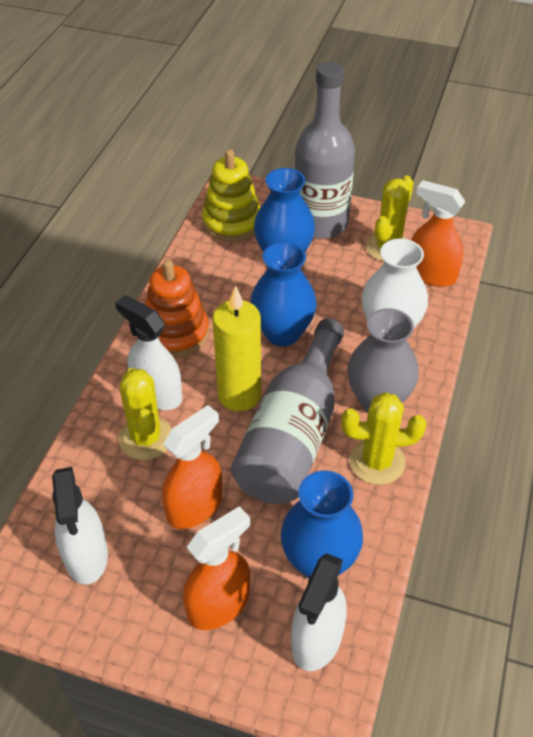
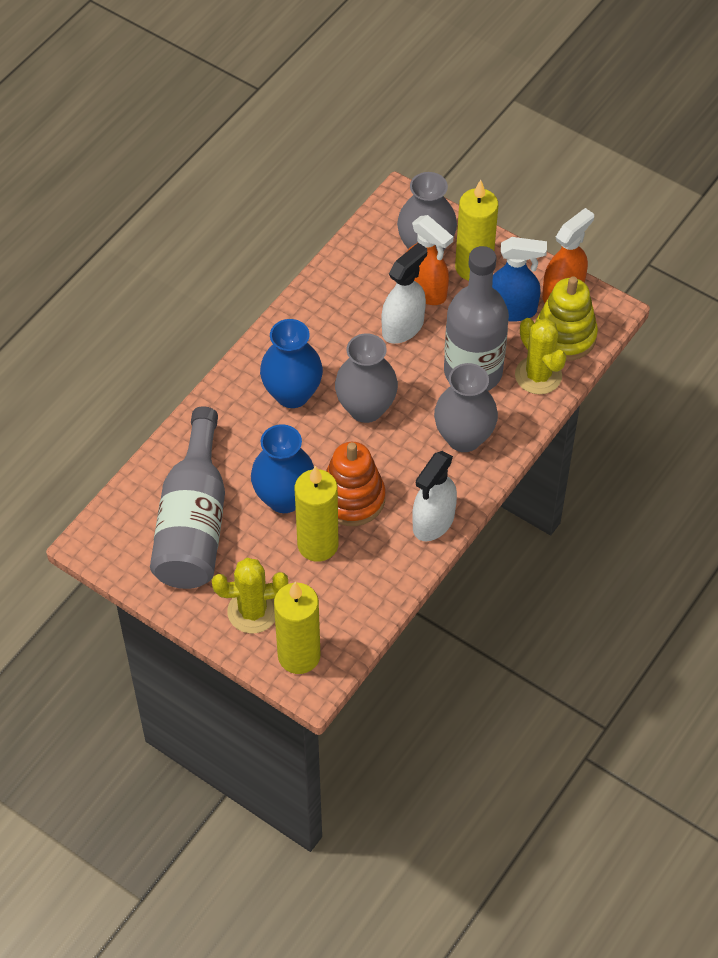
blue spray bottle: 0 -> 1
blue vase: 3 -> 2
grey vase: 1 -> 3
orange spray bottle: 3 -> 2
white spray bottle: 3 -> 2
white vase: 1 -> 0
yellow cactus: 3 -> 2
yellow candle: 1 -> 3

